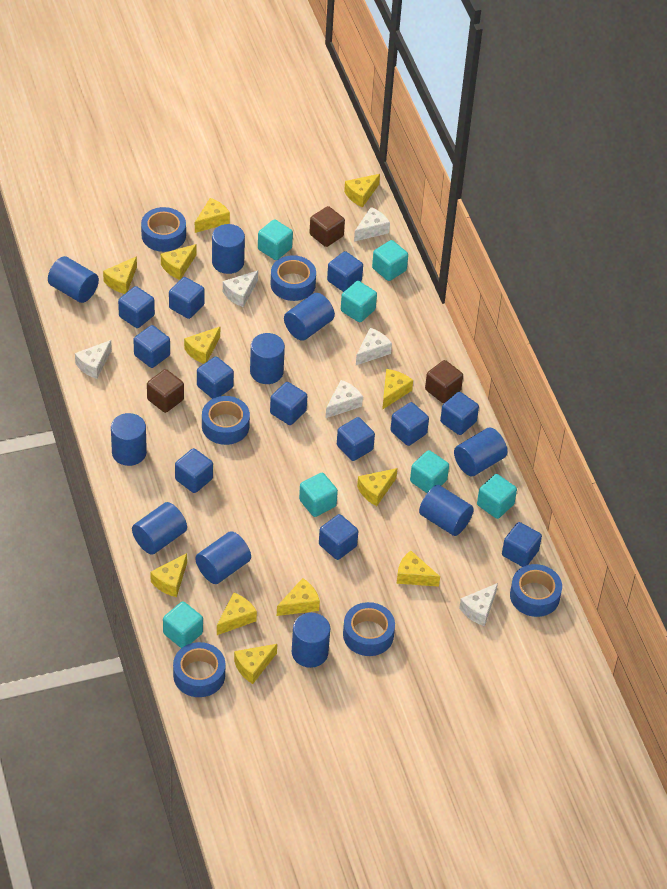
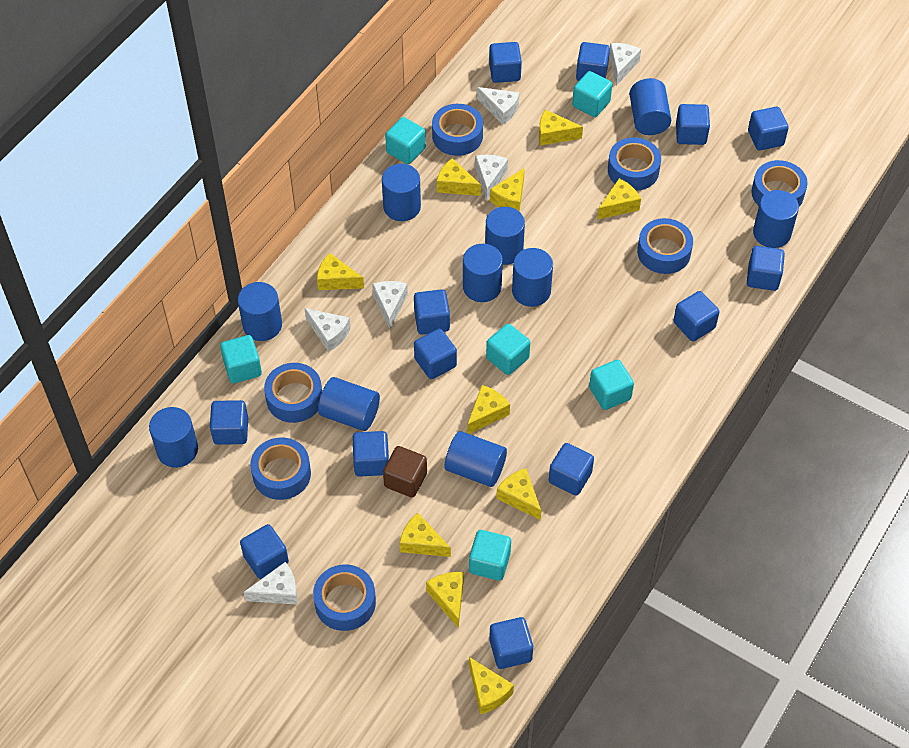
blue cube: 12 -> 13
blue tape: 6 -> 7
brown cube: 3 -> 1
turquoise cube: 7 -> 6
yellow cheese: 12 -> 10

